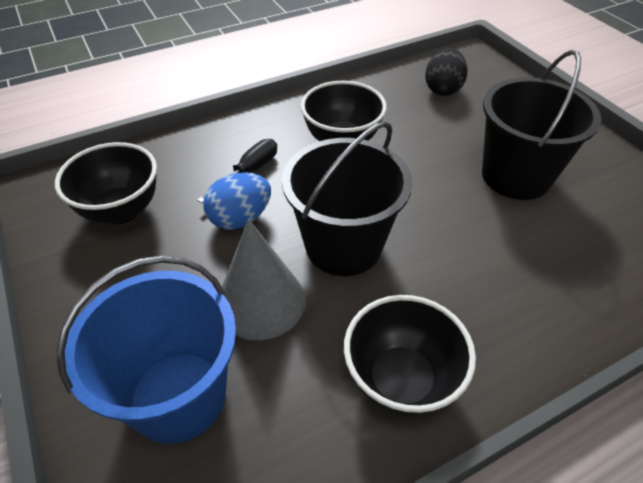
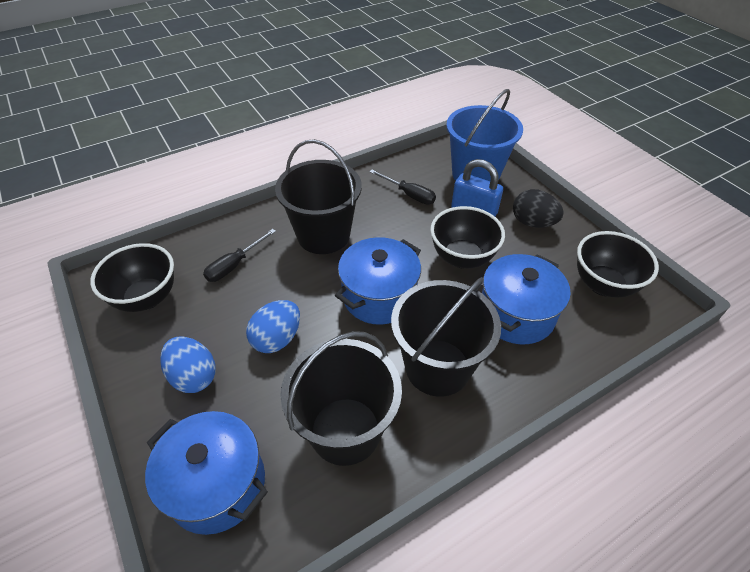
black bucket: 2 -> 3
black screwdriver: 1 -> 2
blue egg: 1 -> 2
blue padlock: 0 -> 1
blue pot: 0 -> 3
grey cone: 1 -> 0

